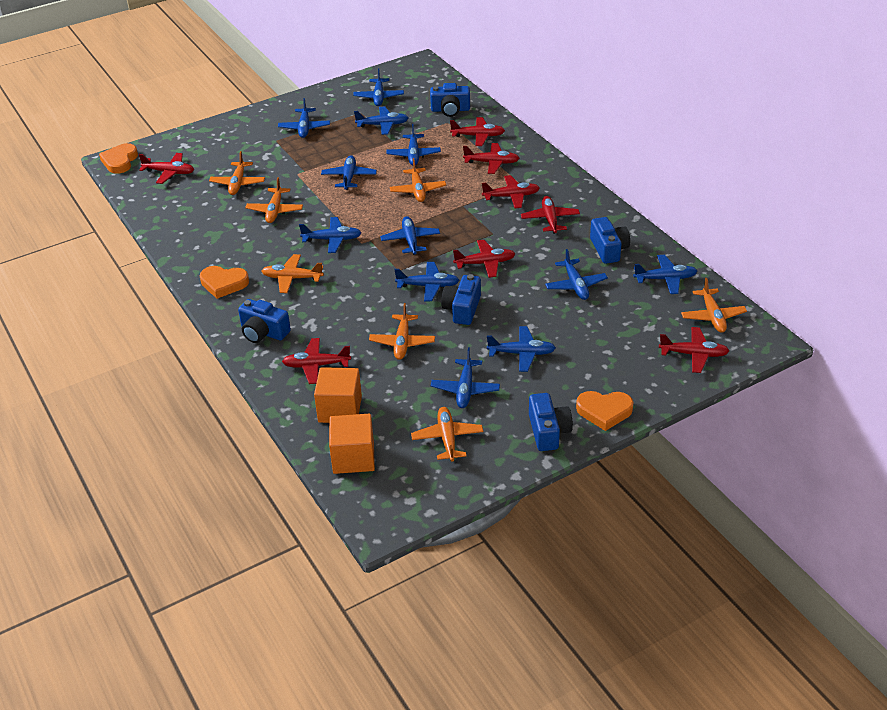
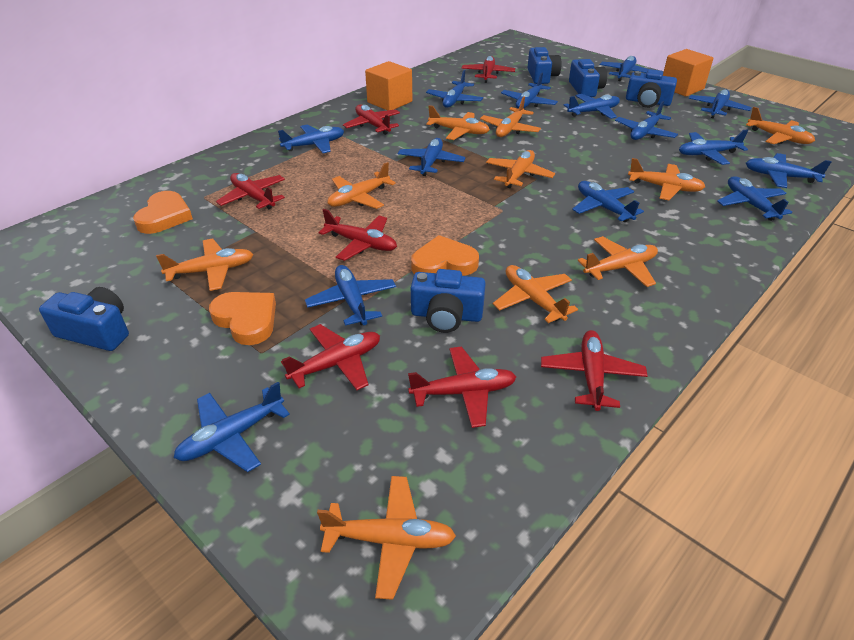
blue plane: 12 -> 14
orange plane: 7 -> 10
red plane: 8 -> 7

